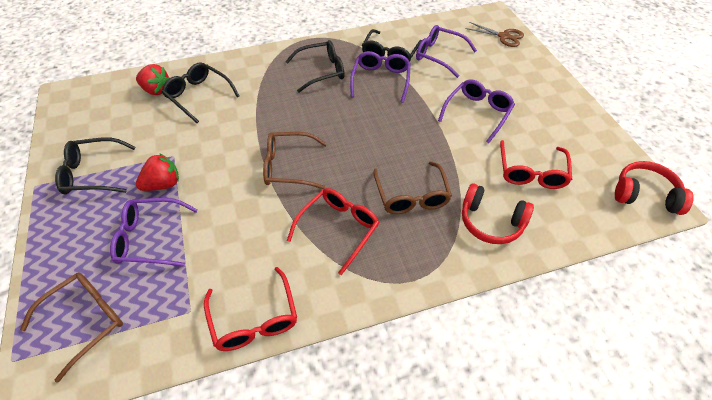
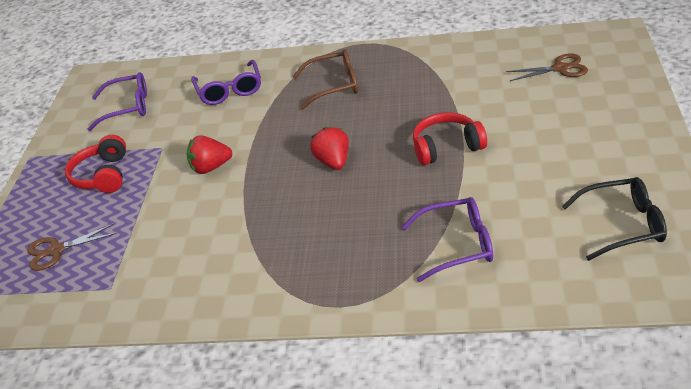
black glasses: 4 -> 1
brown glasses: 3 -> 1
brown scissors: 1 -> 2
purple glasses: 4 -> 3
red glasses: 3 -> 0

